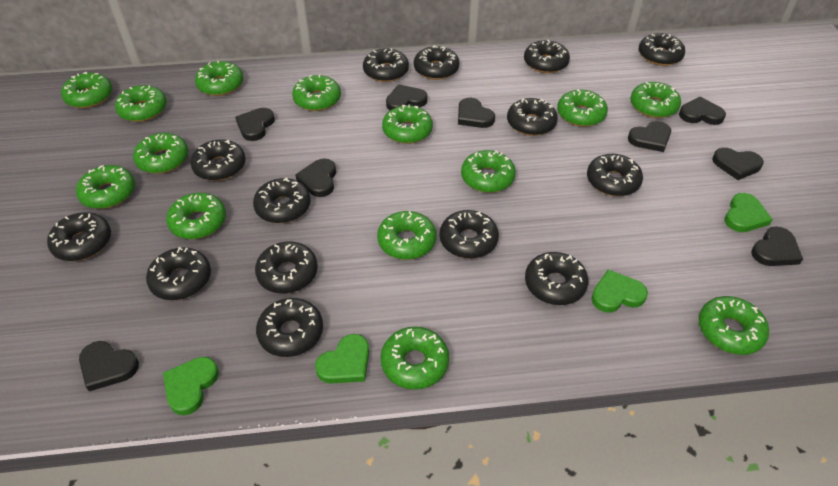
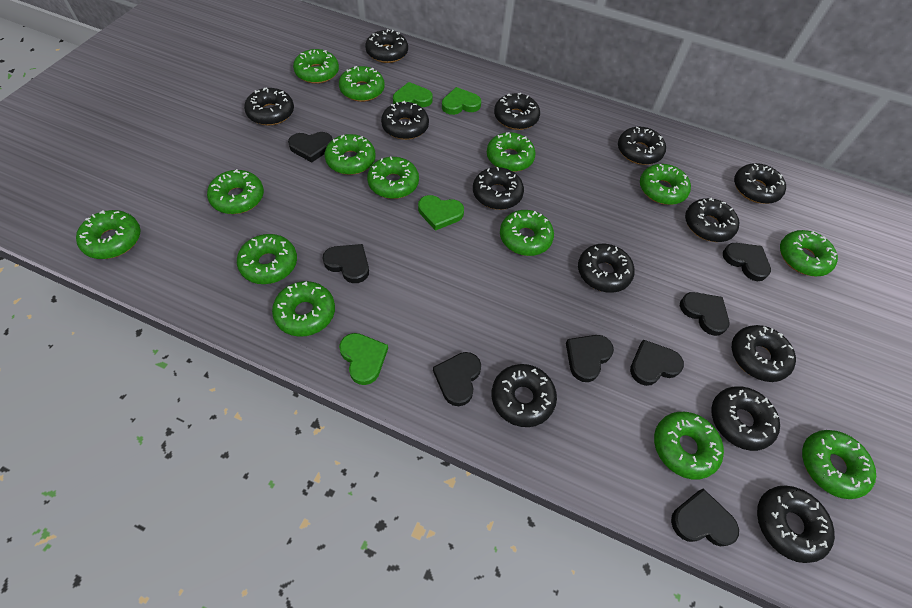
black donut: 14 -> 13
black heart: 9 -> 8

